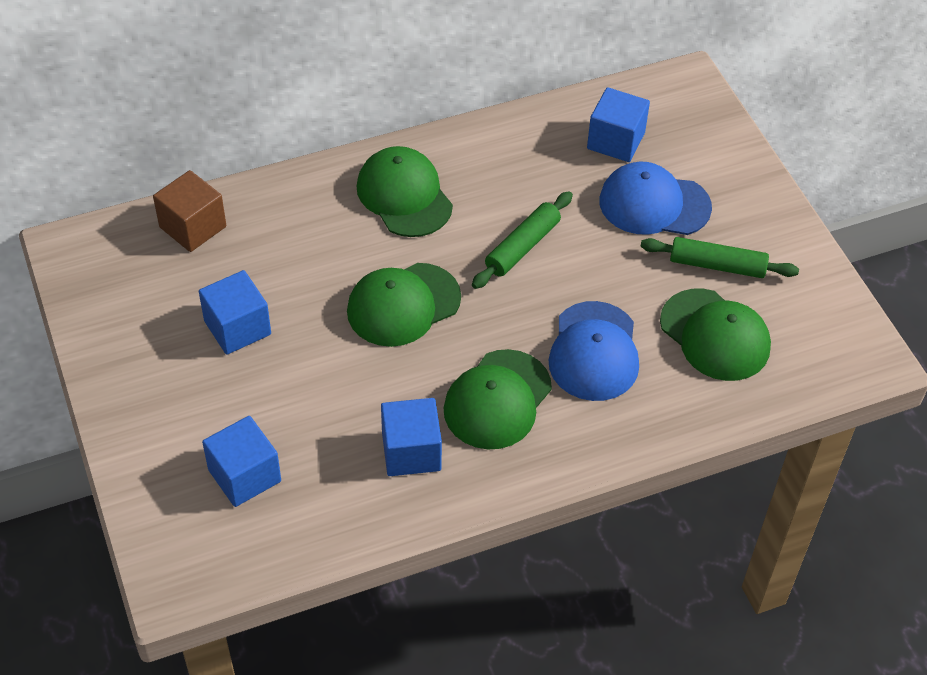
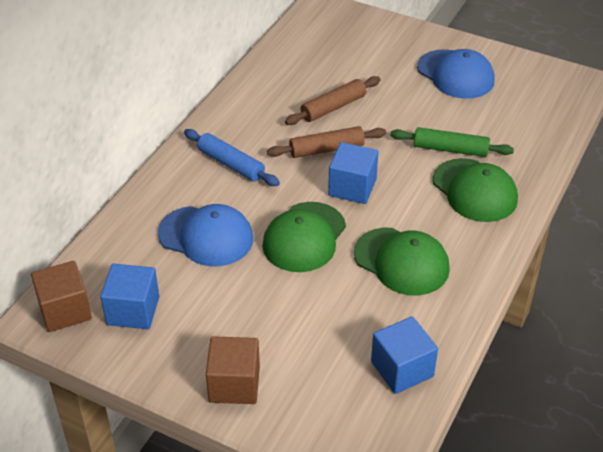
blue cube: 4 -> 3
blue rolling pin: 0 -> 1
brown cube: 1 -> 2
brown rolling pin: 0 -> 2
green cap: 4 -> 3
green rolling pin: 2 -> 1

